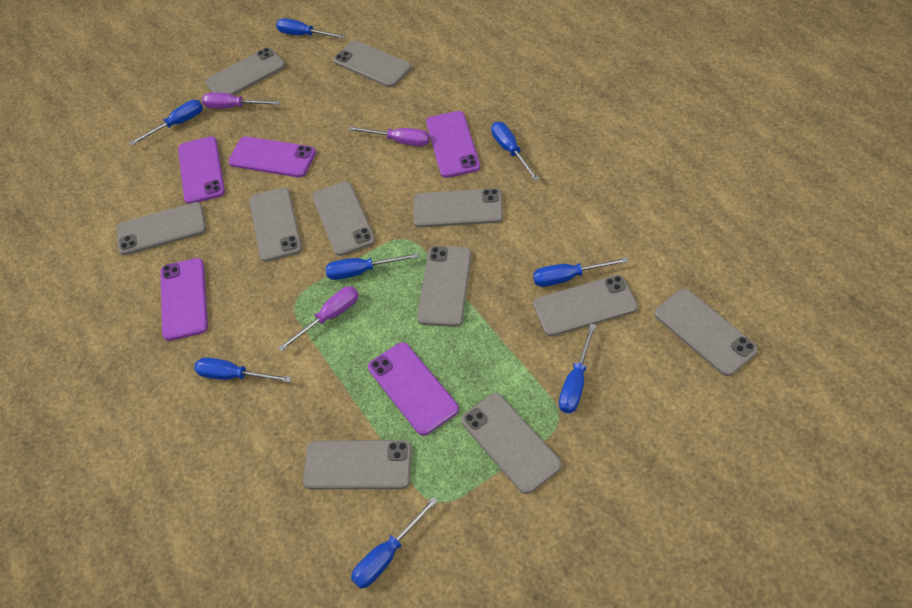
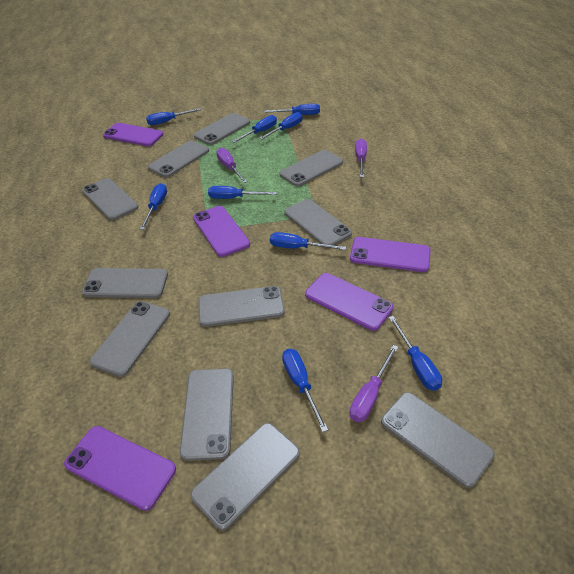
blue screwdriver: 8 -> 9

